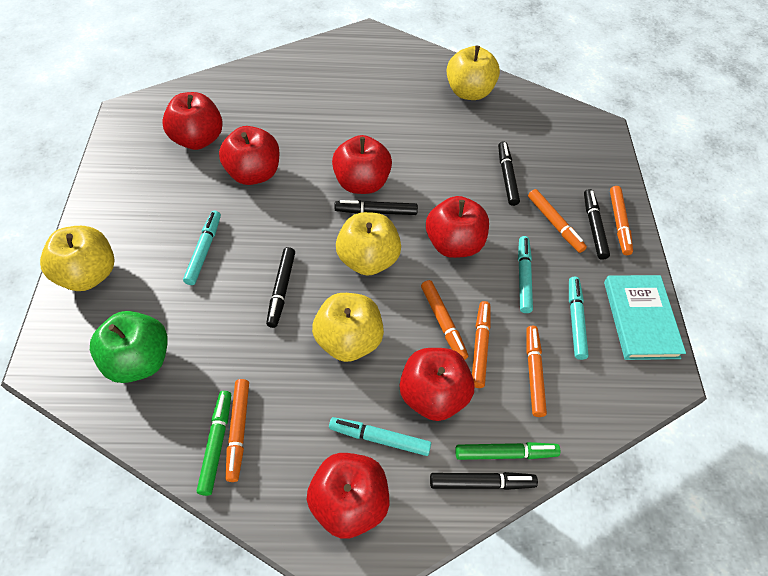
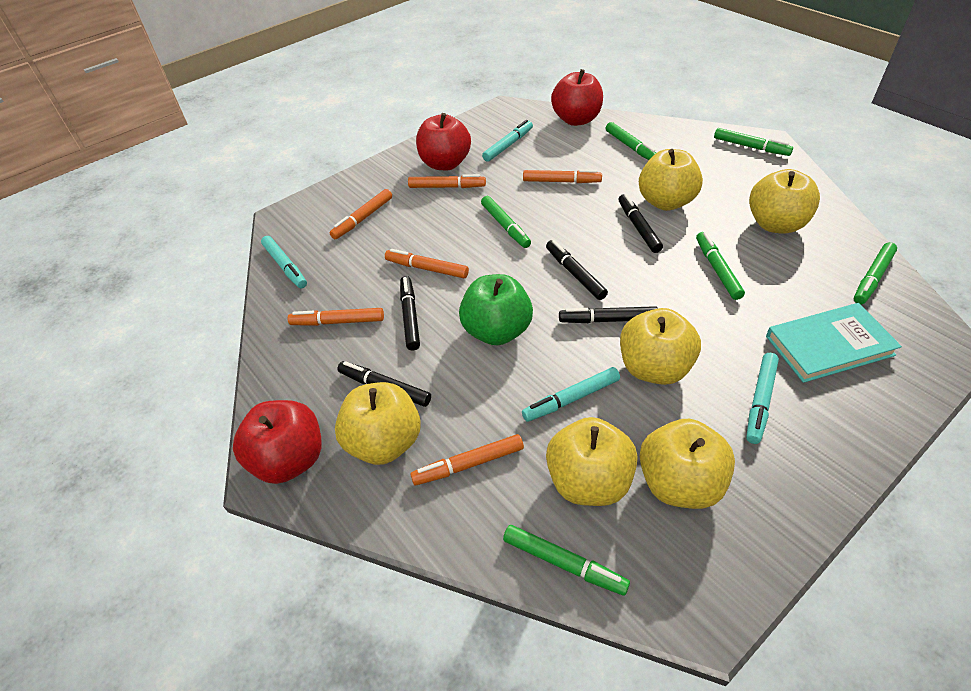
green marker: 2 -> 6
red apple: 6 -> 3
yellow apple: 4 -> 6

